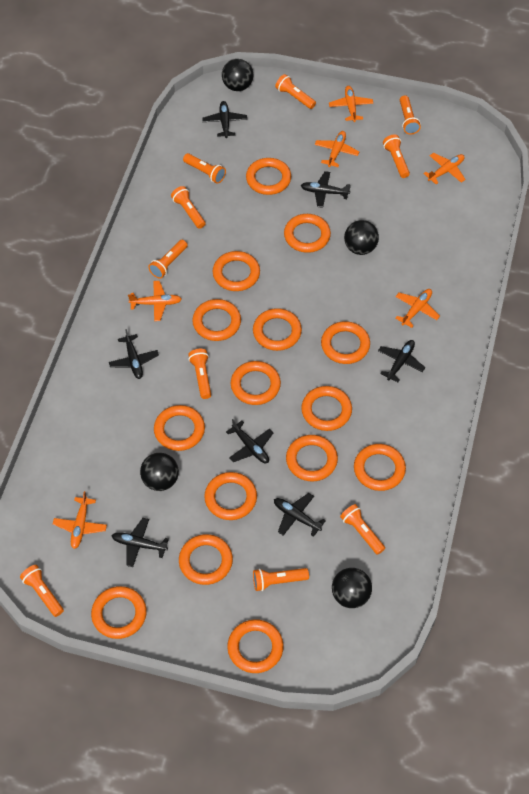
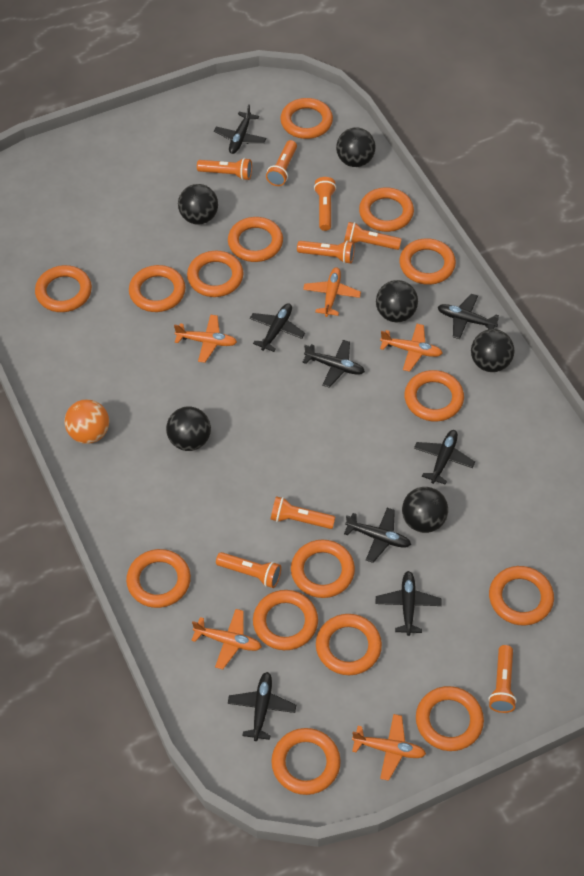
black ball: 4 -> 6
black plane: 7 -> 8
orange ball: 0 -> 1
orange flashlight: 10 -> 8
orange plane: 6 -> 5

